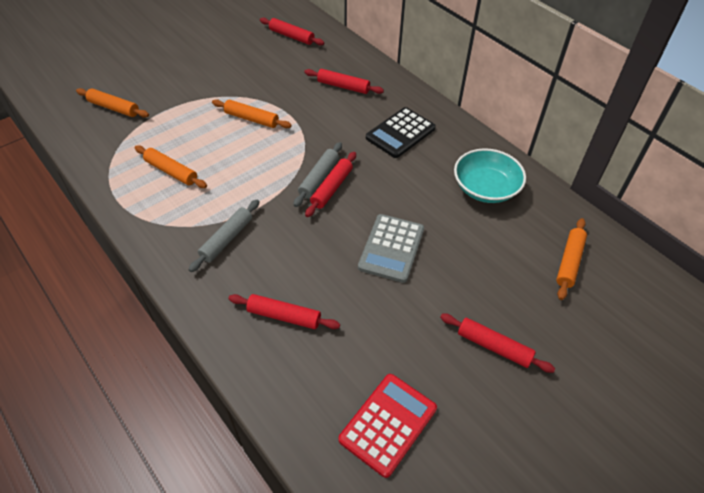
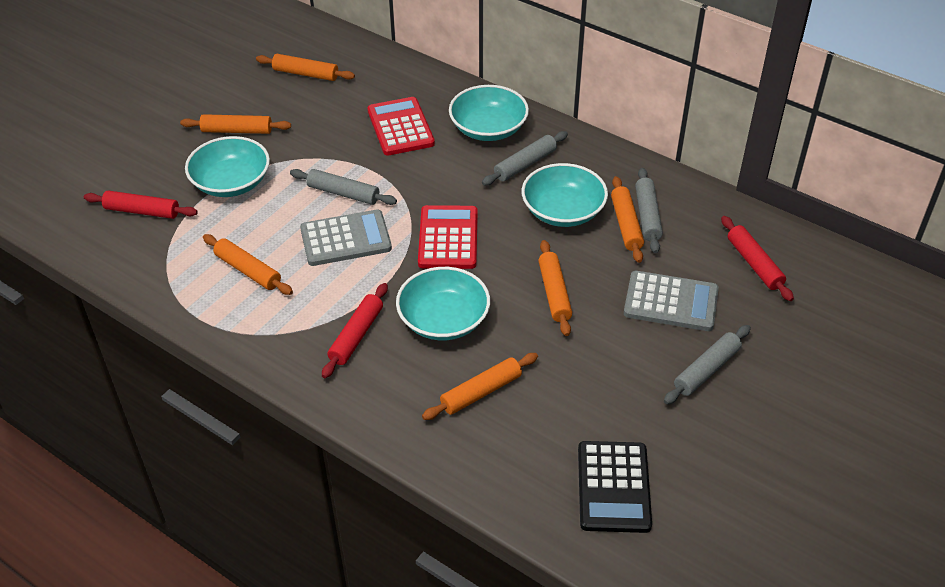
grey calculator: 1 -> 2
grey rolling pin: 2 -> 4
orange rolling pin: 4 -> 6
red calculator: 1 -> 2
red rolling pin: 5 -> 3
turquoise bowl: 1 -> 4

